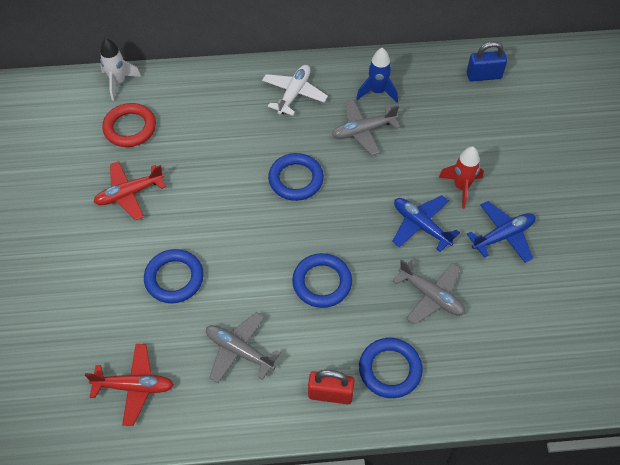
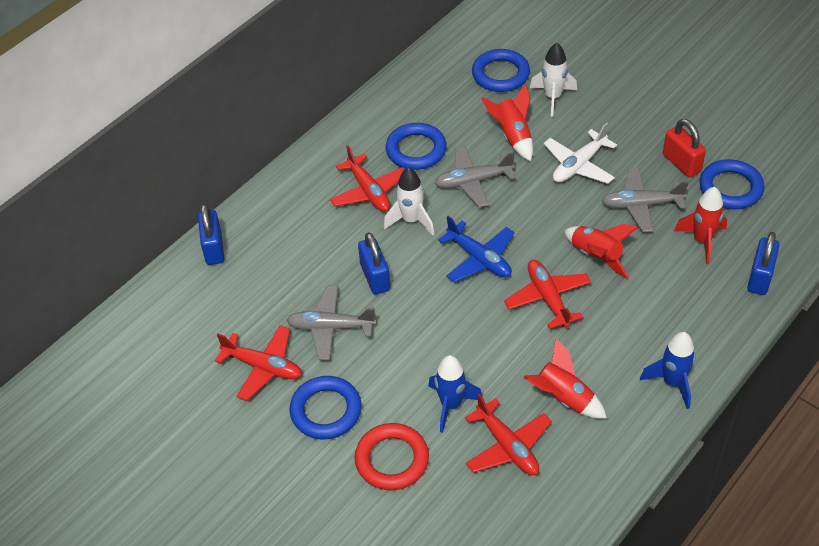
blue padlock: 1 -> 3
blue plane: 2 -> 1
blue rocket: 1 -> 2
red plane: 2 -> 4
red rocket: 1 -> 4
white rocket: 1 -> 2

